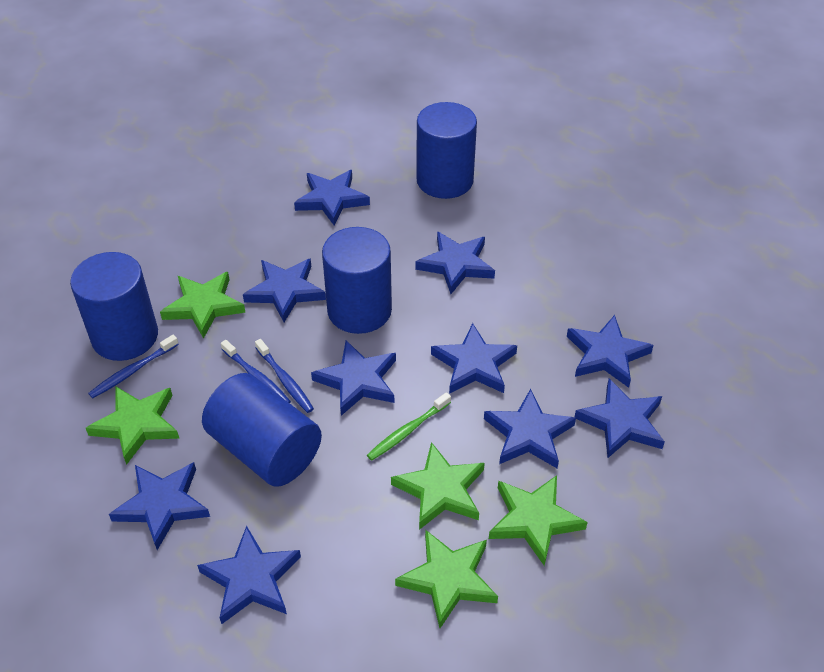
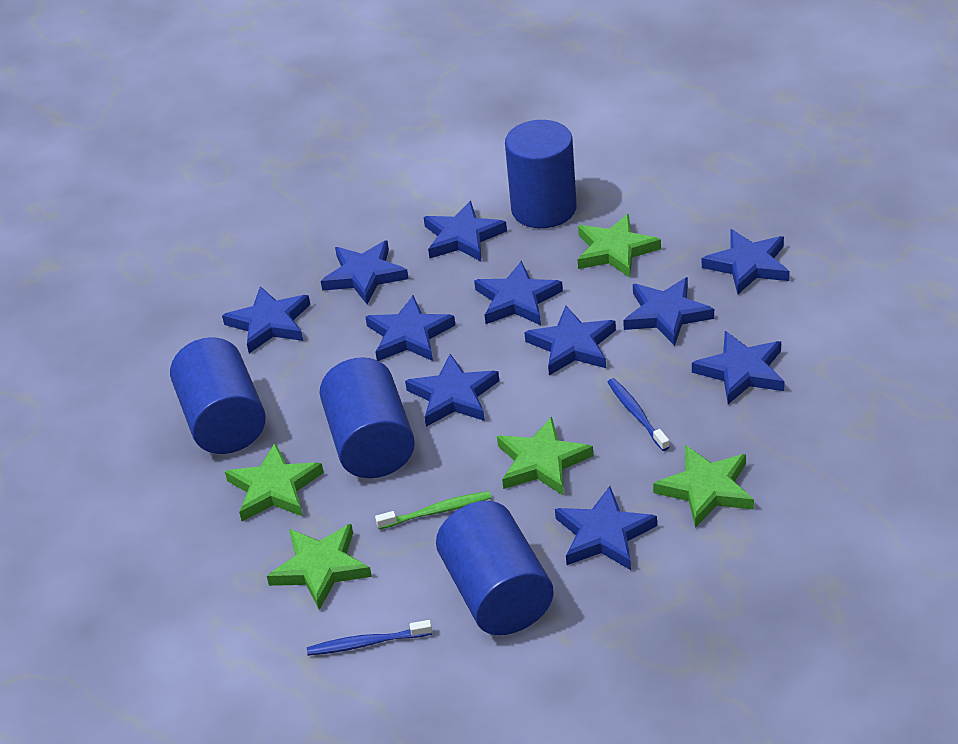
blue star: 10 -> 11
blue toothbrush: 3 -> 2

